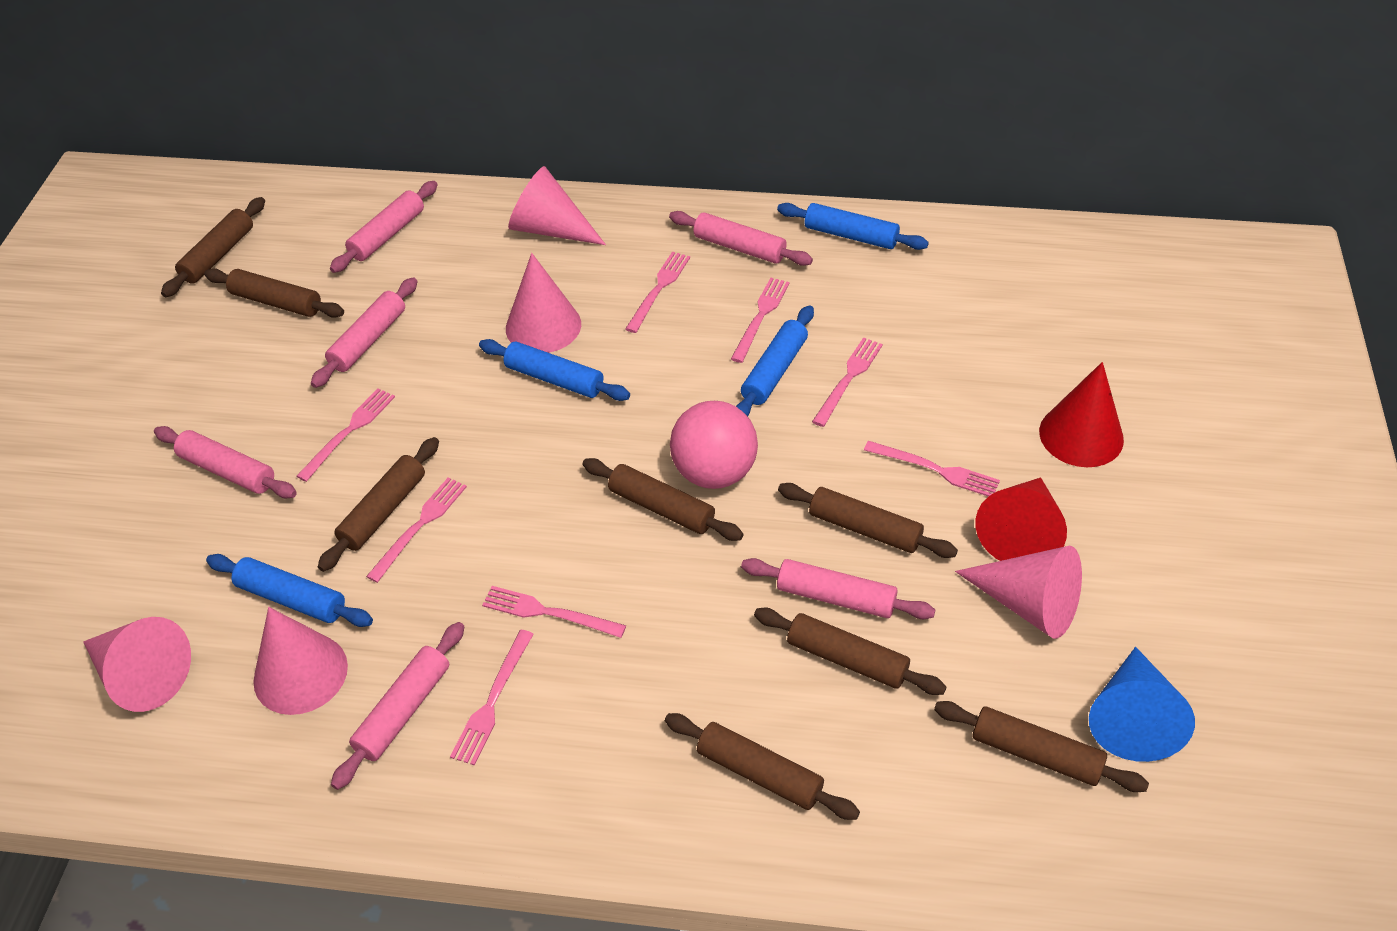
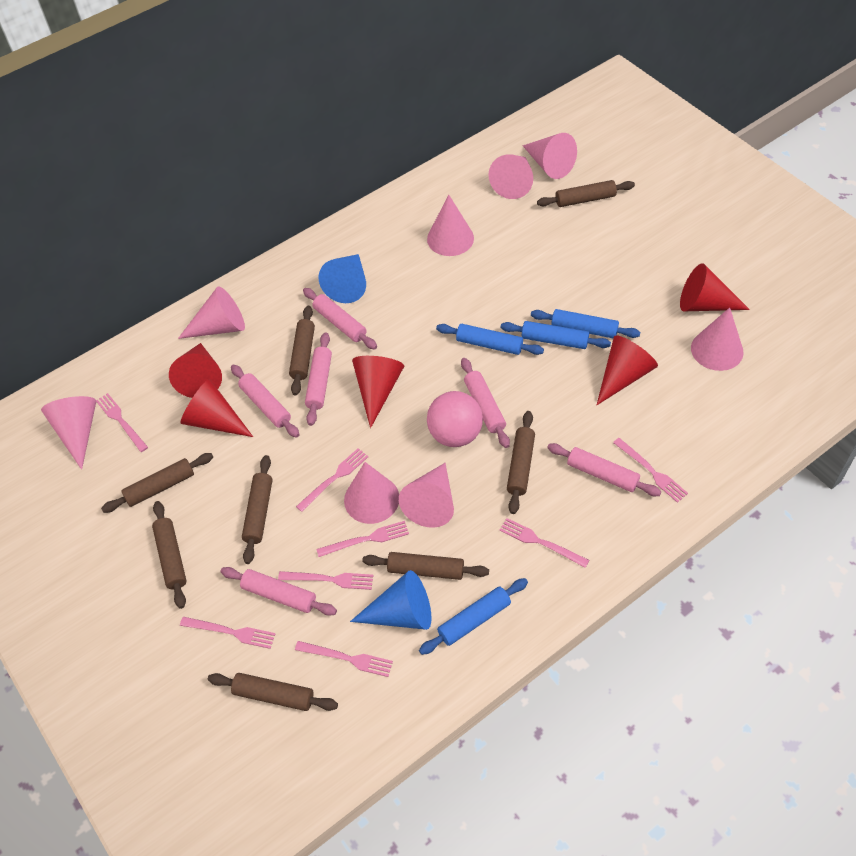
blue cone: 1 -> 2
pink cone: 5 -> 8
red cone: 2 -> 5

